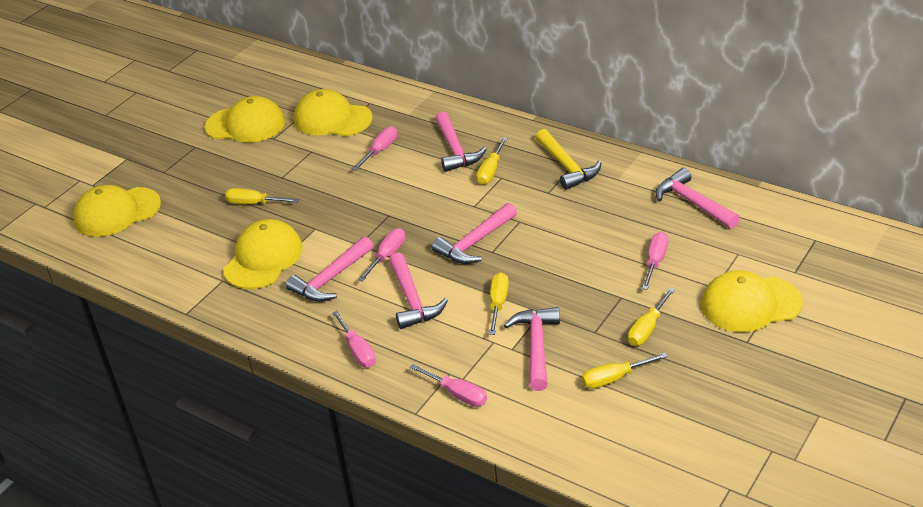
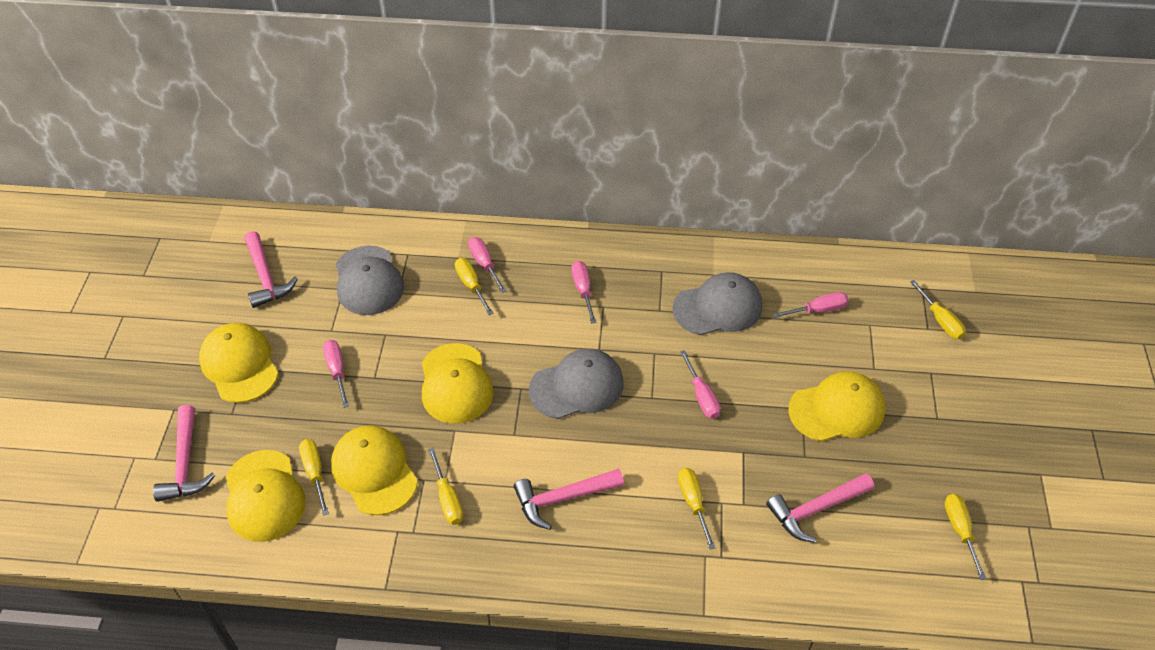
grey cap: 0 -> 3
pink hammer: 6 -> 4
yellow hammer: 1 -> 0
yellow screwdriver: 5 -> 6

